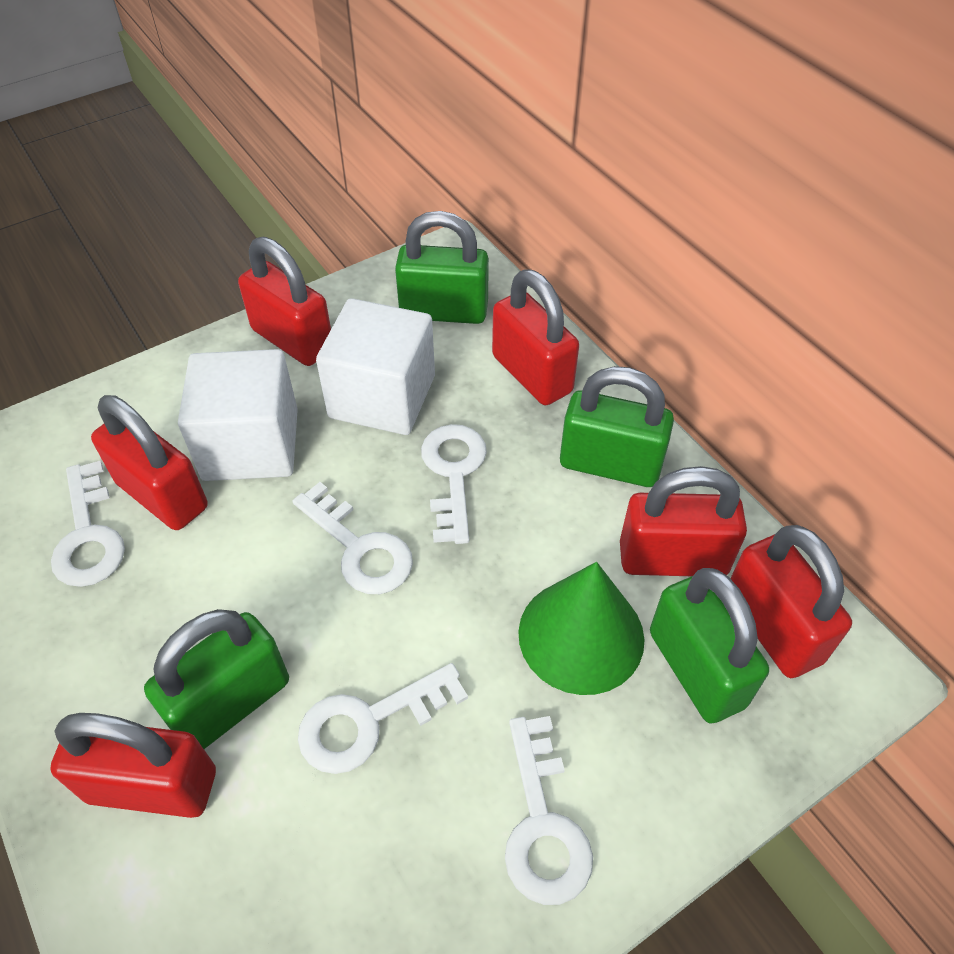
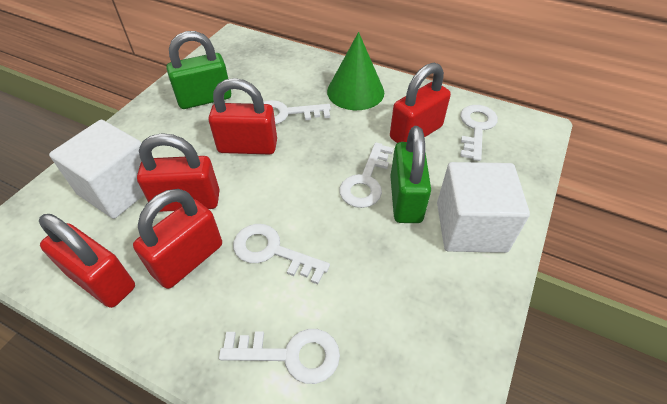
green padlock: 4 -> 2
red padlock: 6 -> 5

